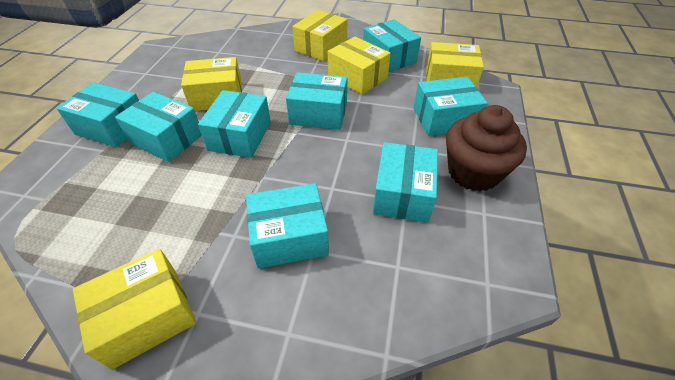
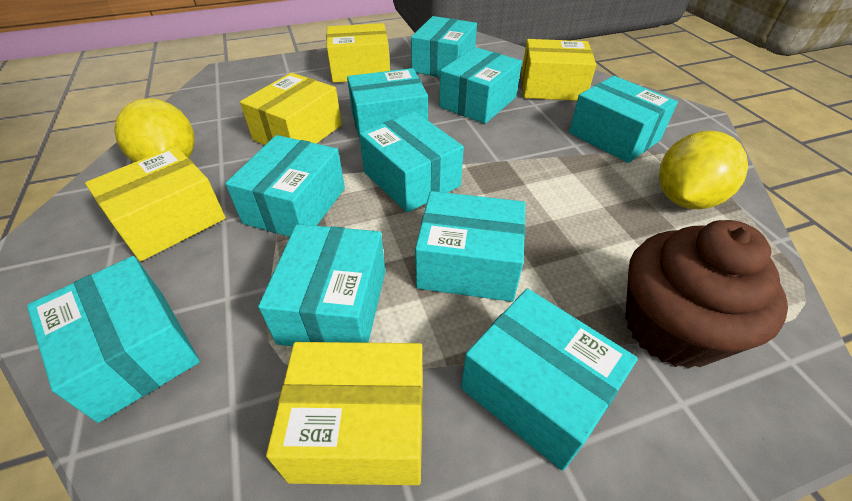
turquoise box: 8 -> 10
yellow lemon: 0 -> 2

